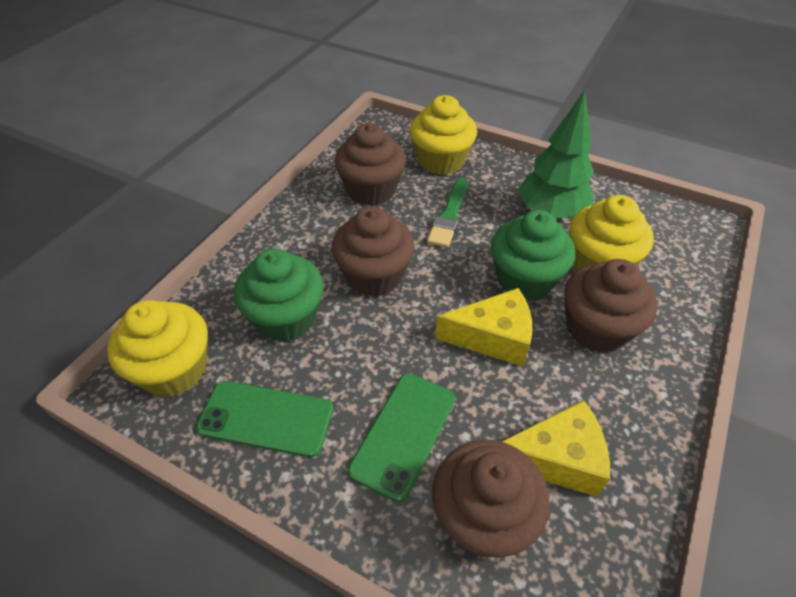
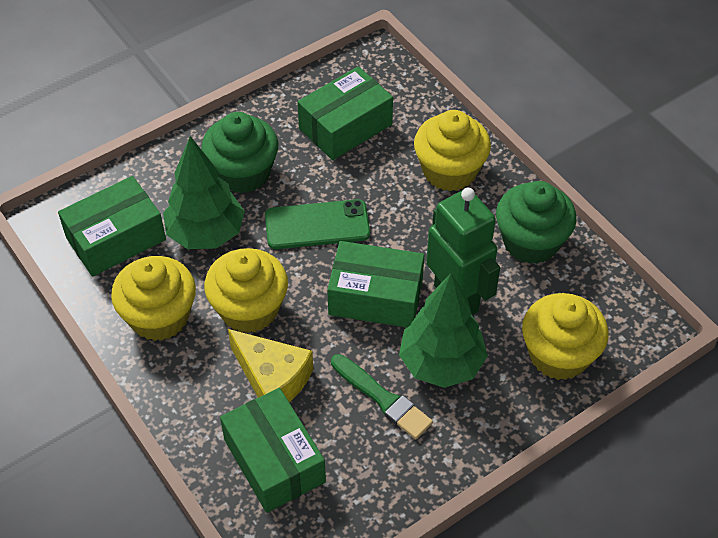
brown cupcake: 4 -> 0
green box: 0 -> 4
green phone: 2 -> 1
green robot: 0 -> 1
green tree: 1 -> 2
yellow cheese: 2 -> 1
yellow cupcake: 3 -> 4

